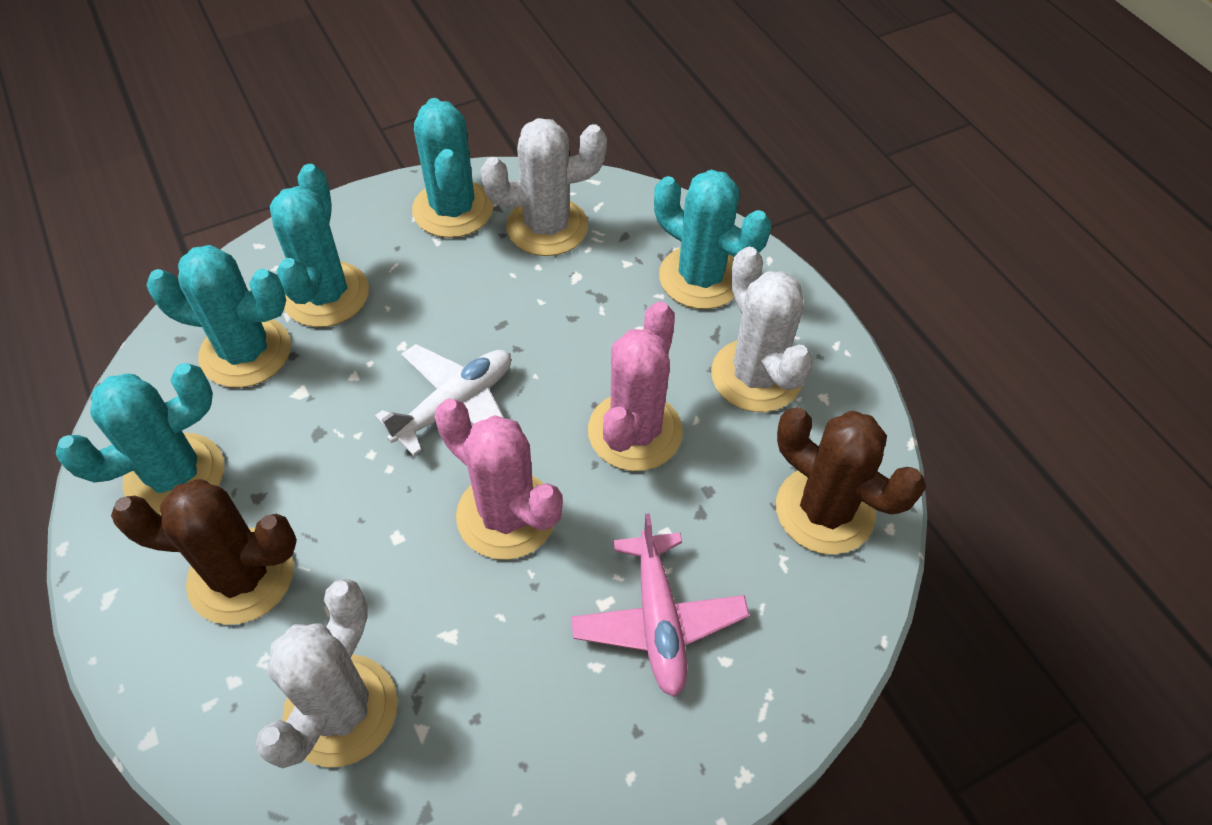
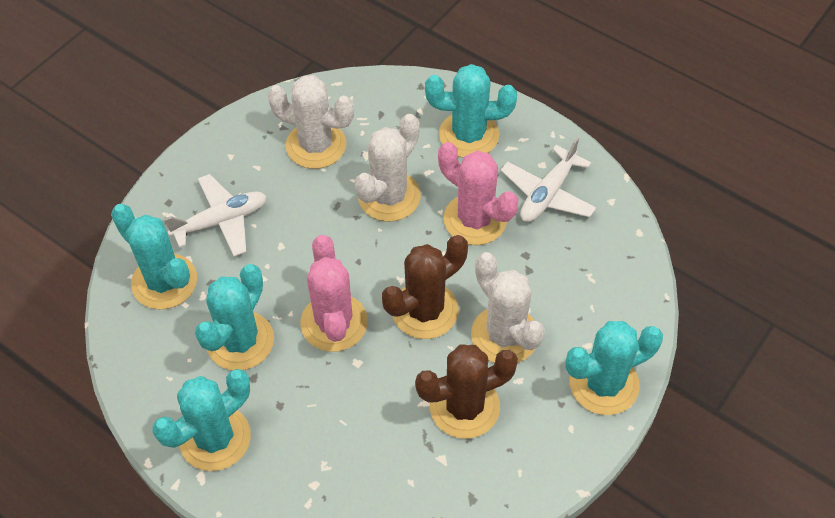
pink plane: 1 -> 0
white plane: 1 -> 2

